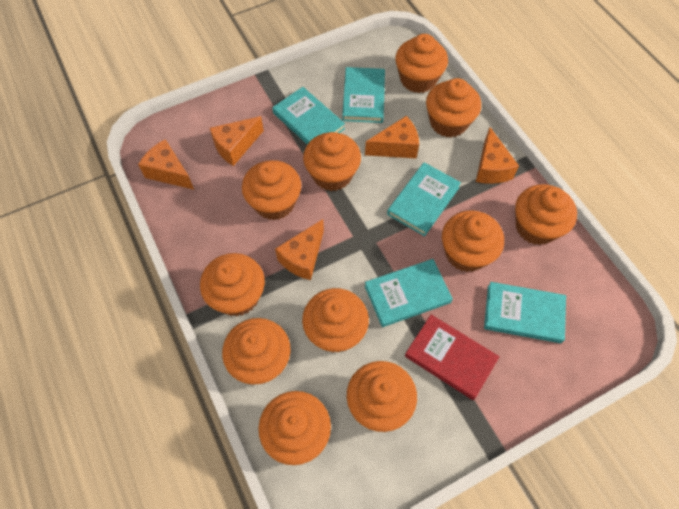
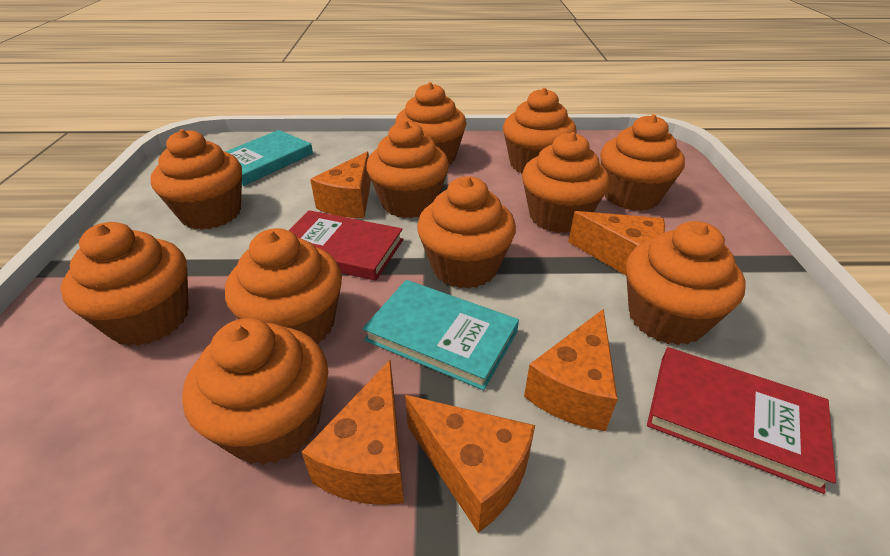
red book: 1 -> 2
turquoise book: 5 -> 2

